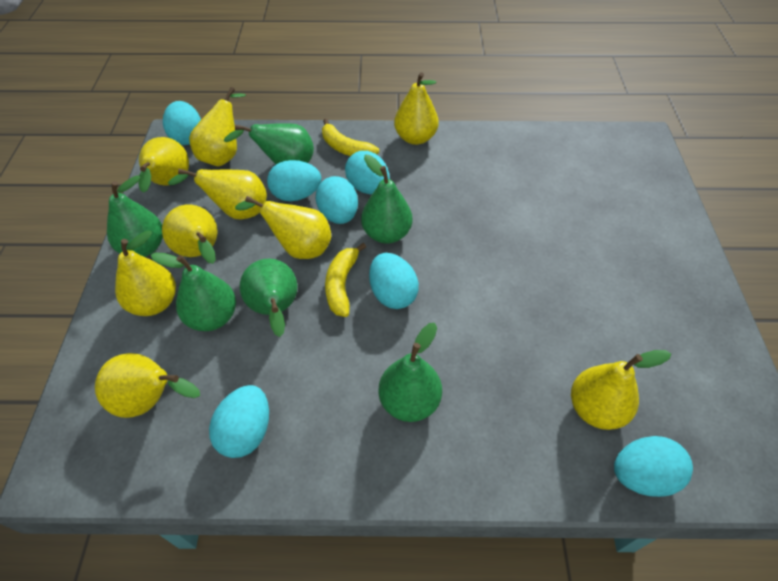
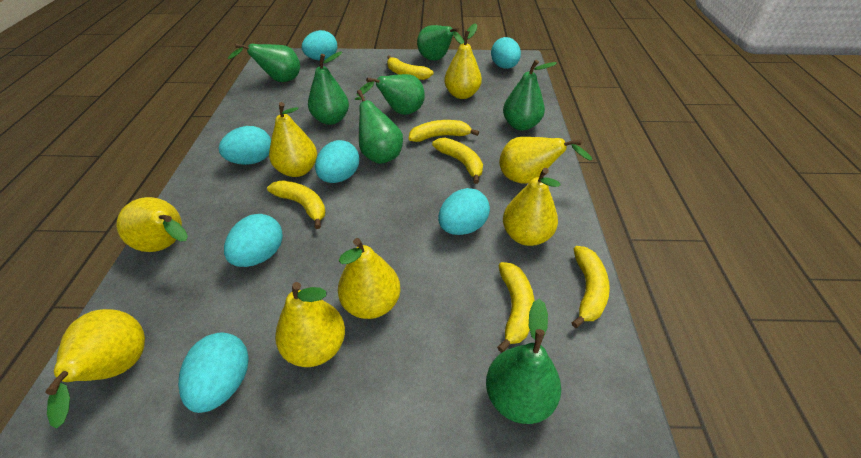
green pear: 6 -> 7
yellow banana: 2 -> 6
yellow pear: 9 -> 8

